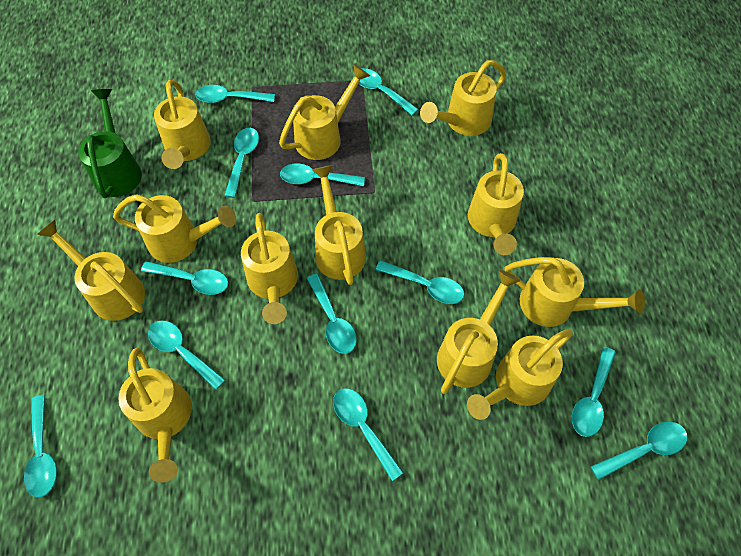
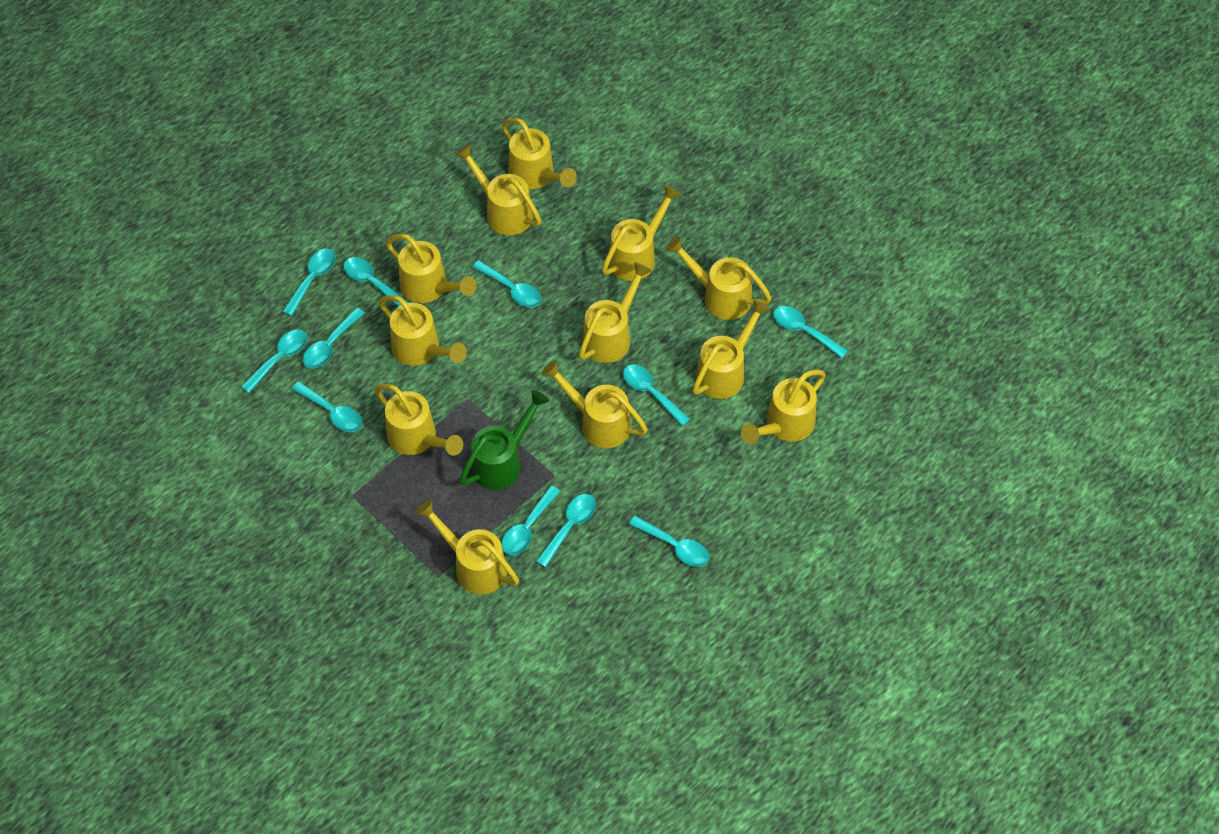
turquoise spoon: 12 -> 11

